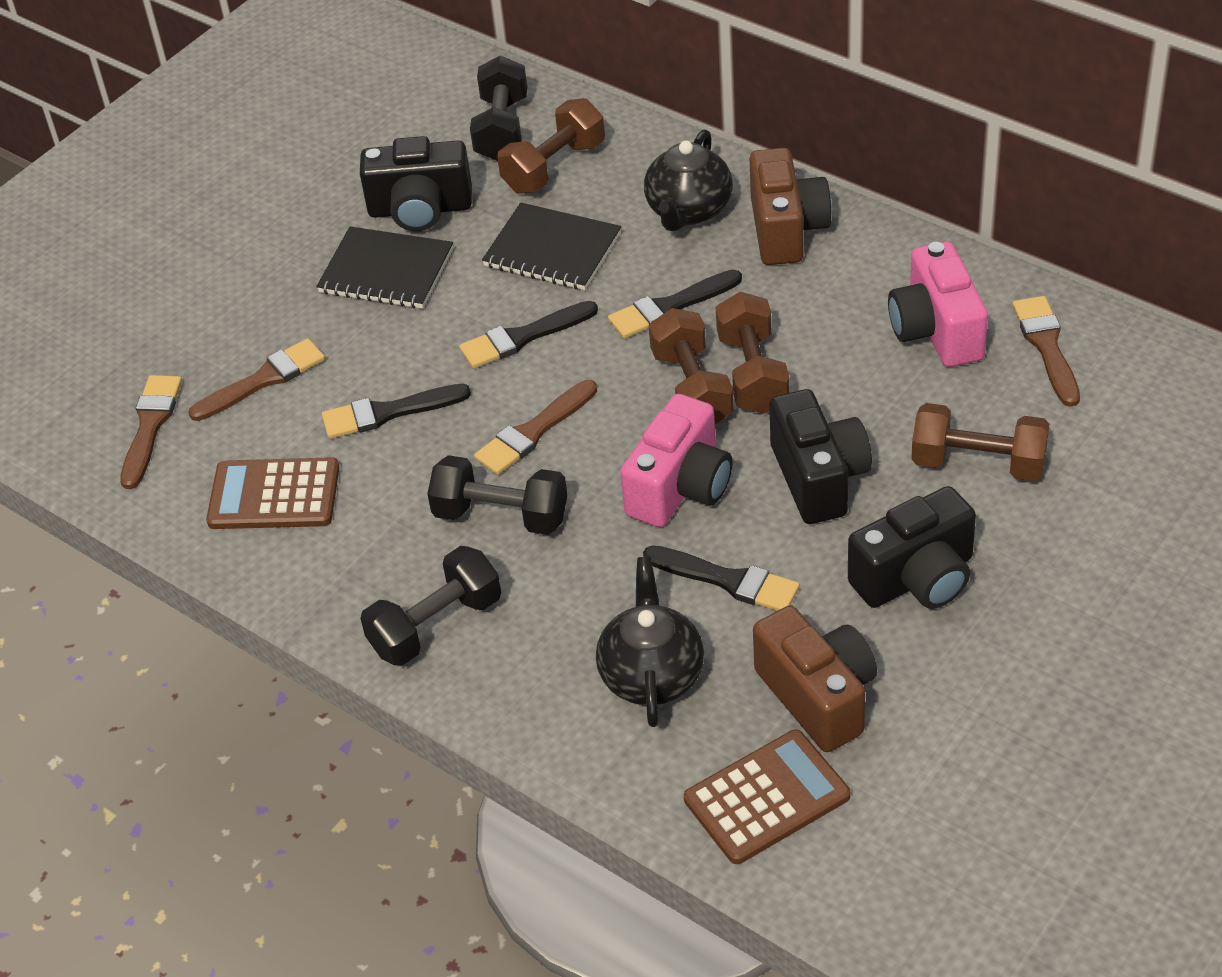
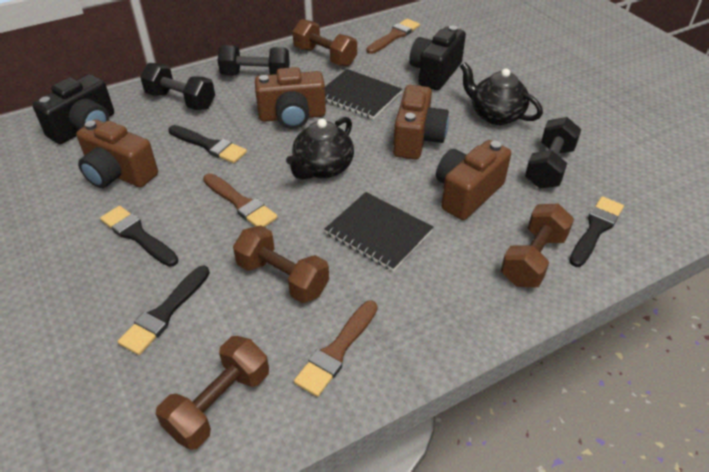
black camera: 3 -> 2
brown brush: 4 -> 3
brown calculator: 2 -> 0
brown camera: 2 -> 4
pink camera: 2 -> 0

